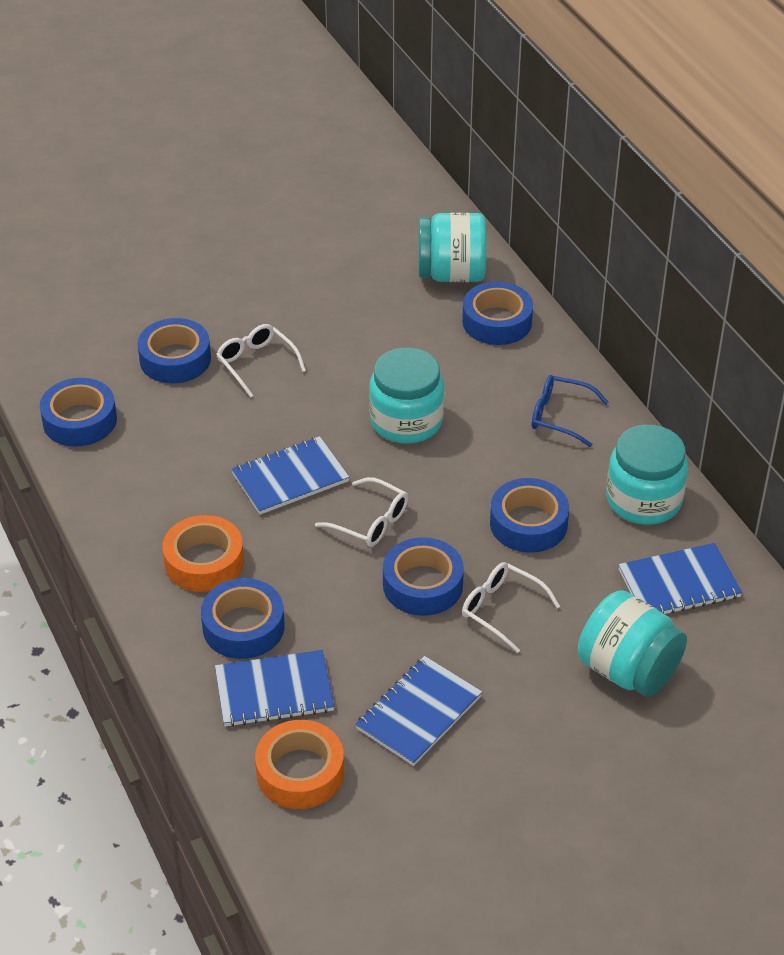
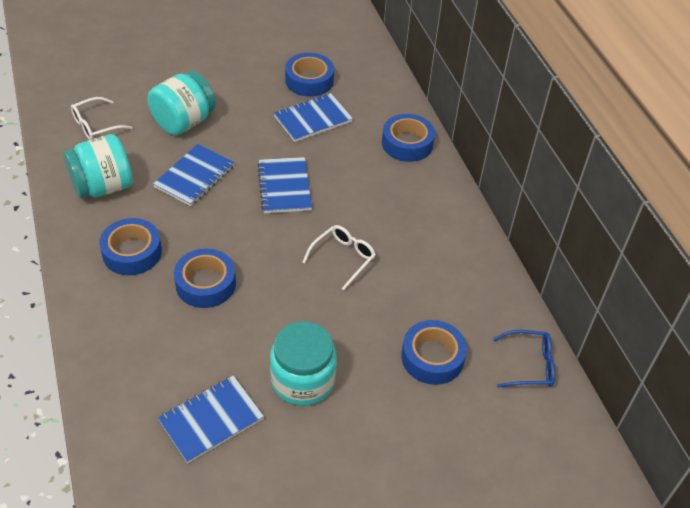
blue tape: 6 -> 5
orange tape: 2 -> 0
turquoise jar: 4 -> 3
white glasses: 3 -> 2

